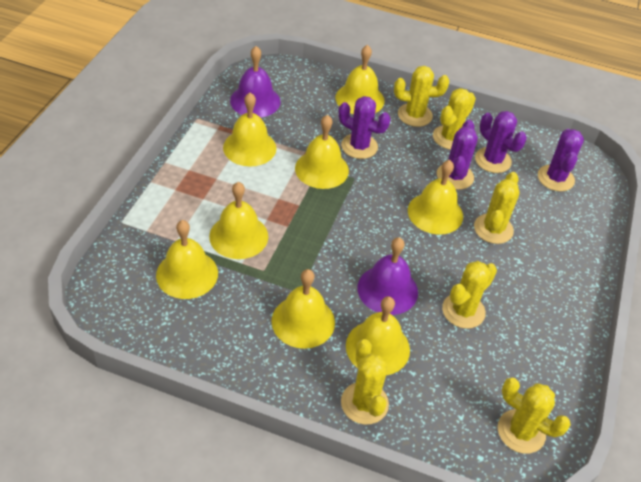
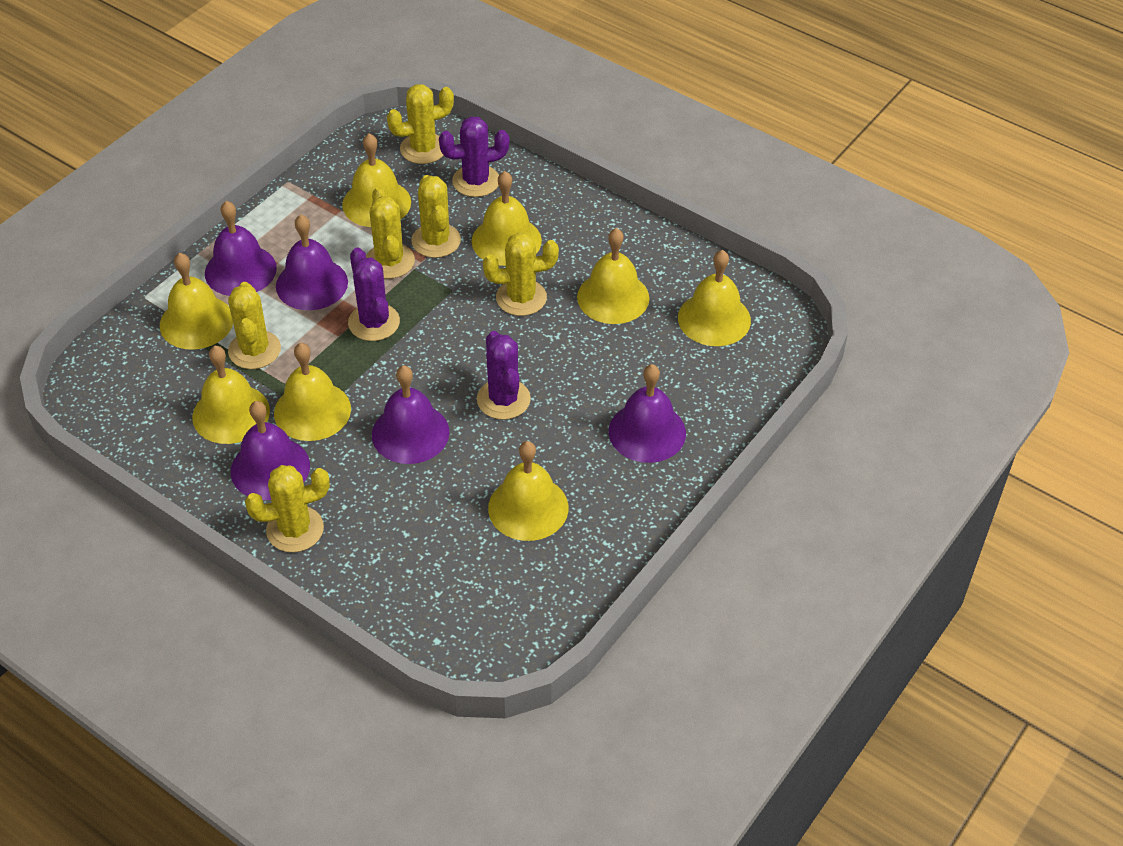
purple bell: 2 -> 5
purple cactus: 4 -> 3

